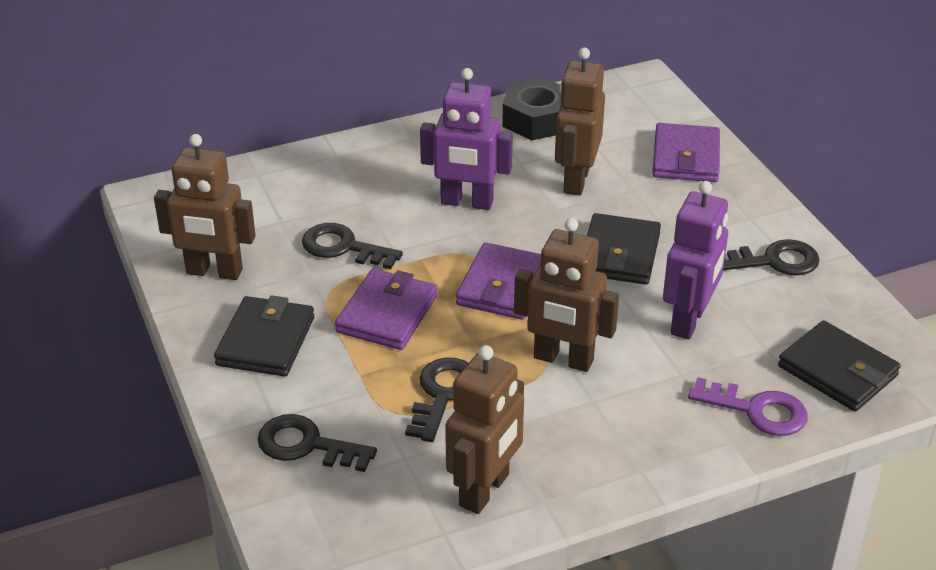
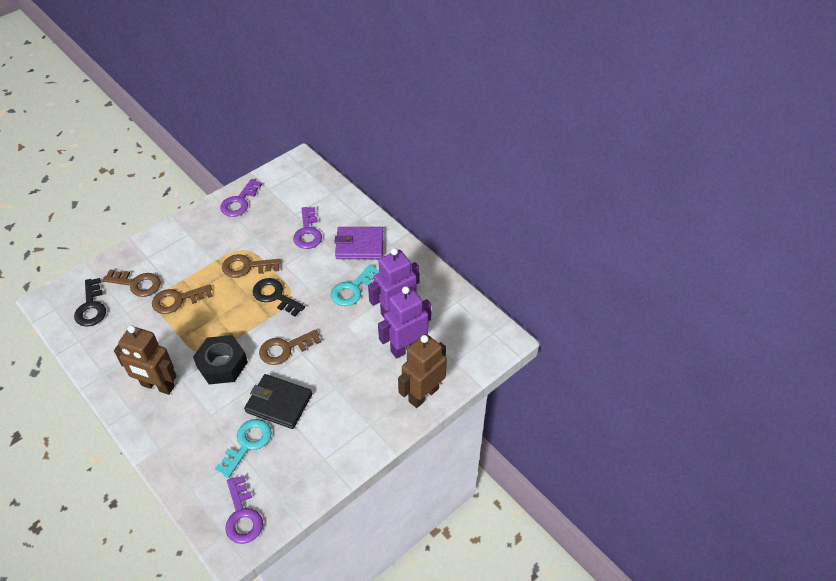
black key: 4 -> 2
black wallet: 3 -> 1
brown key: 0 -> 4
brown robot: 4 -> 2
purple key: 1 -> 3
purple wallet: 3 -> 1
turquoise key: 0 -> 2

